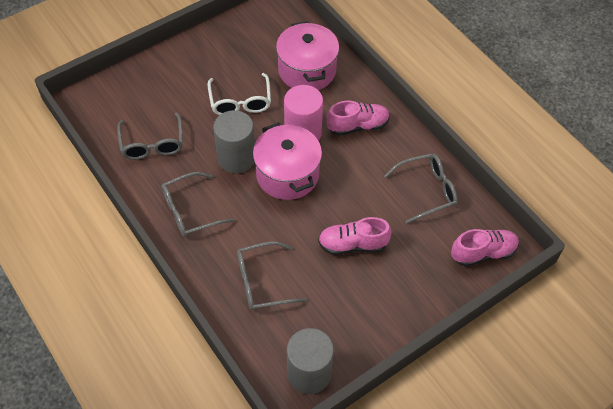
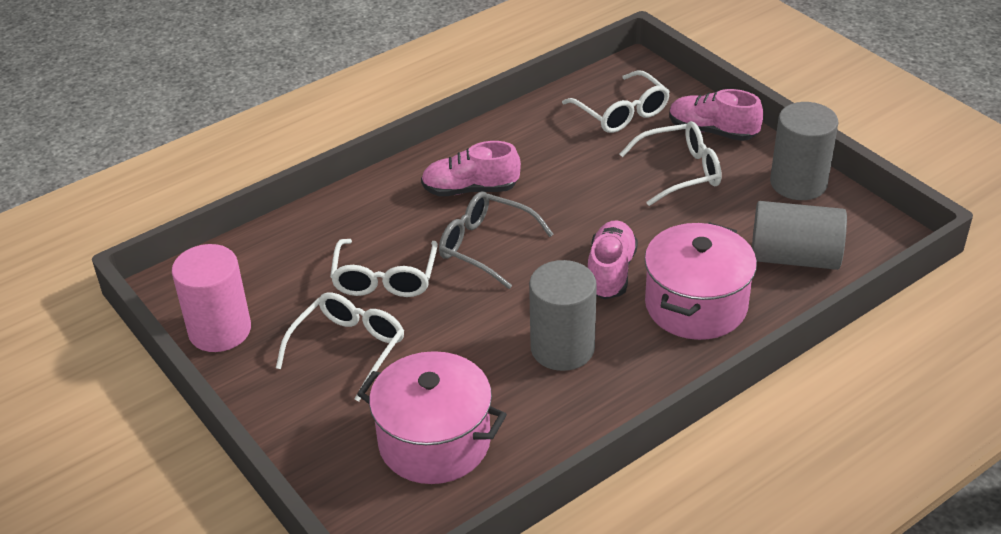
grey cylinder: 2 -> 3
grey glasses: 4 -> 1
white glasses: 1 -> 4

